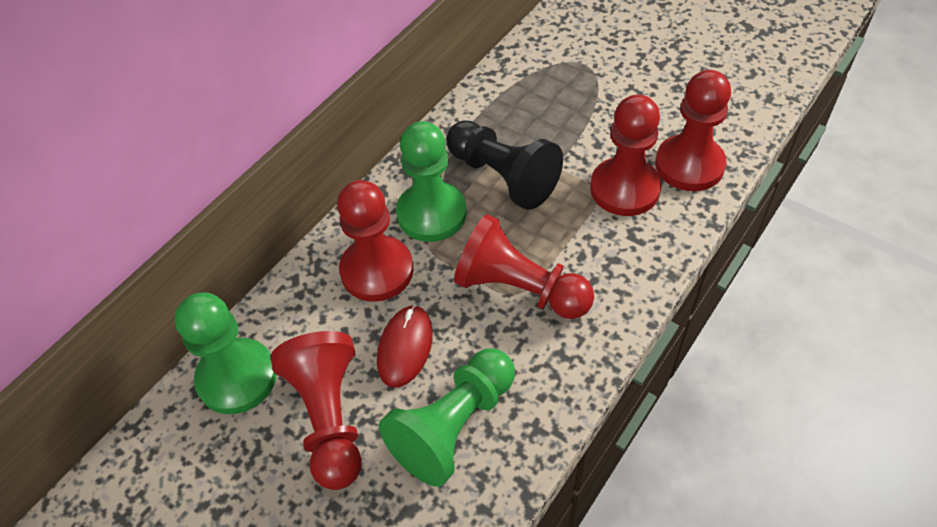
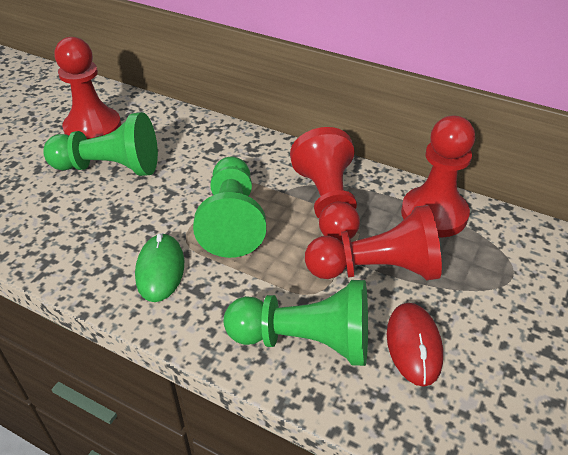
black pawn: 1 -> 0
green mouse: 0 -> 1
red pawn: 5 -> 4

